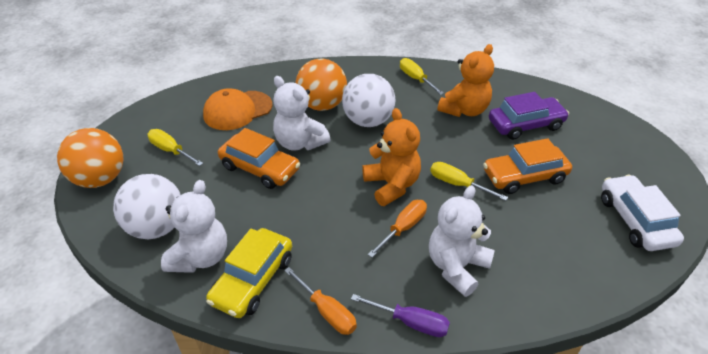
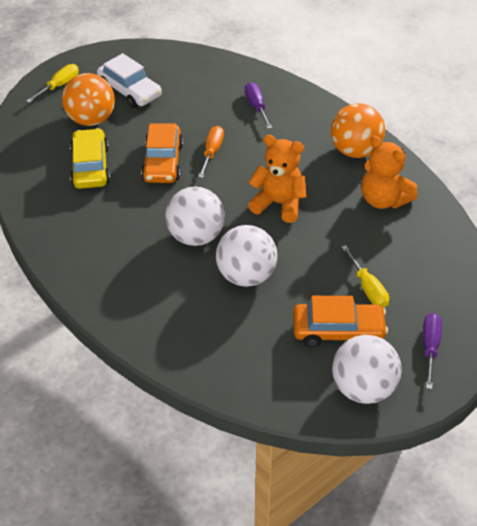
orange cap: 1 -> 0
orange screwdriver: 2 -> 1
purple car: 1 -> 0
purple screwdriver: 1 -> 2
white ball: 2 -> 3
white teddy bear: 3 -> 0
yellow screwdriver: 3 -> 2

